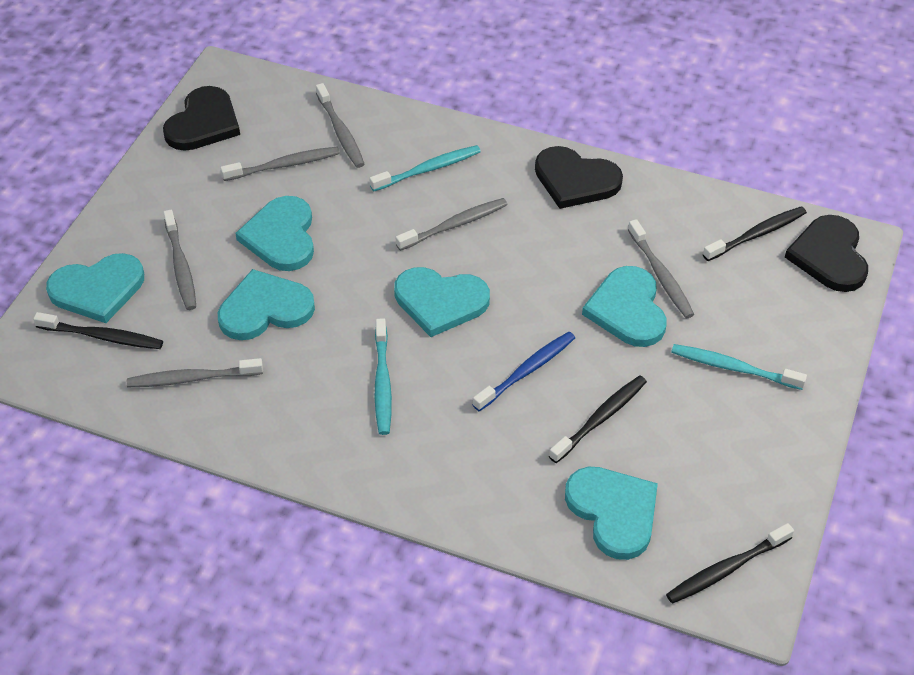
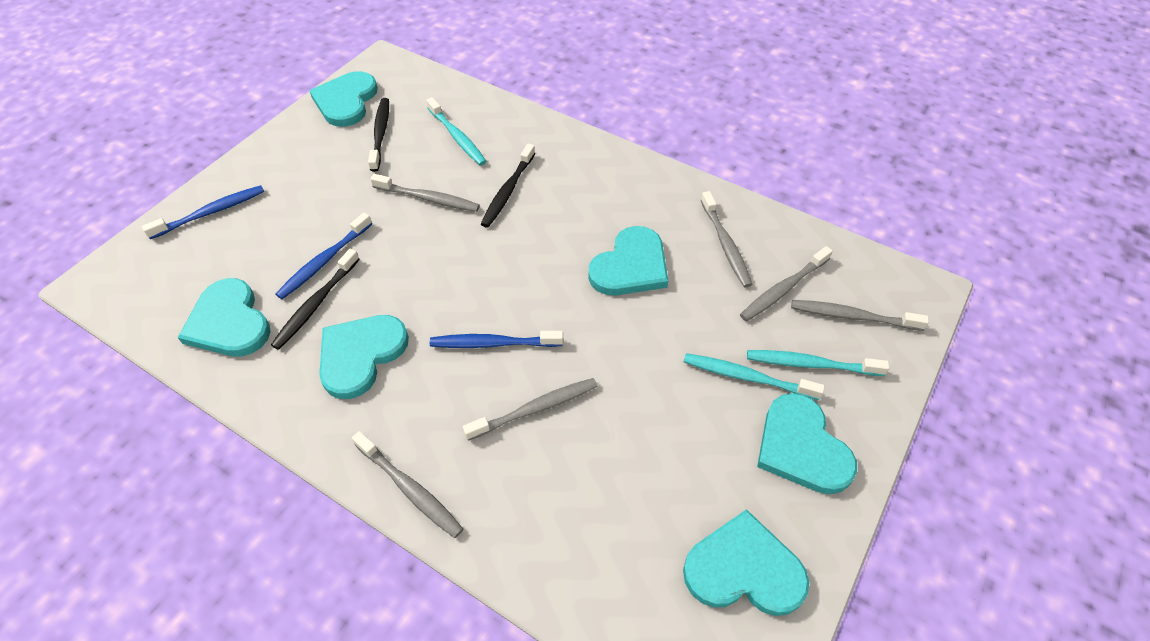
black heart: 3 -> 0
black toothbrush: 4 -> 3
blue toothbrush: 1 -> 3

